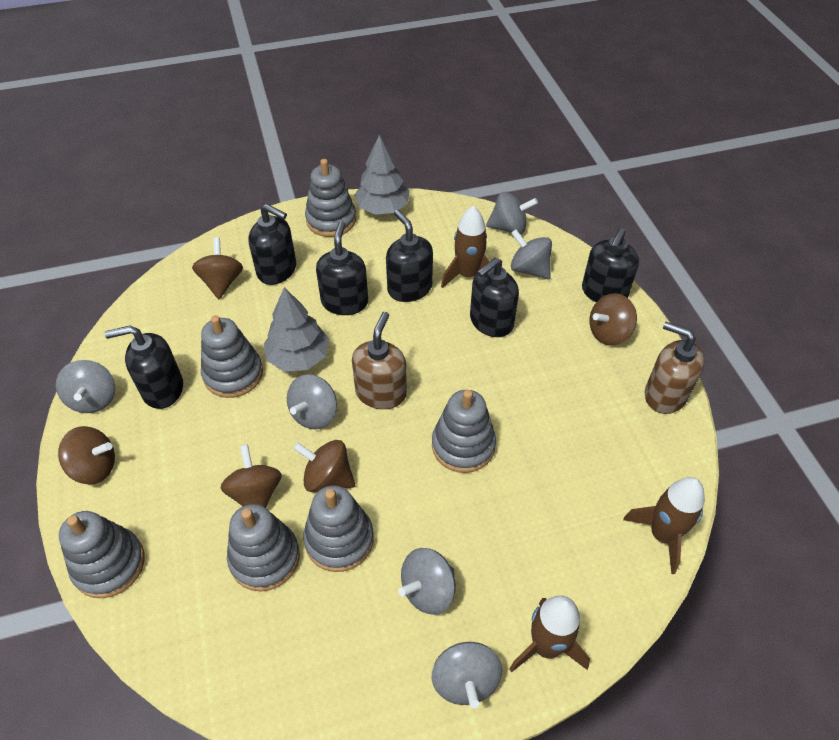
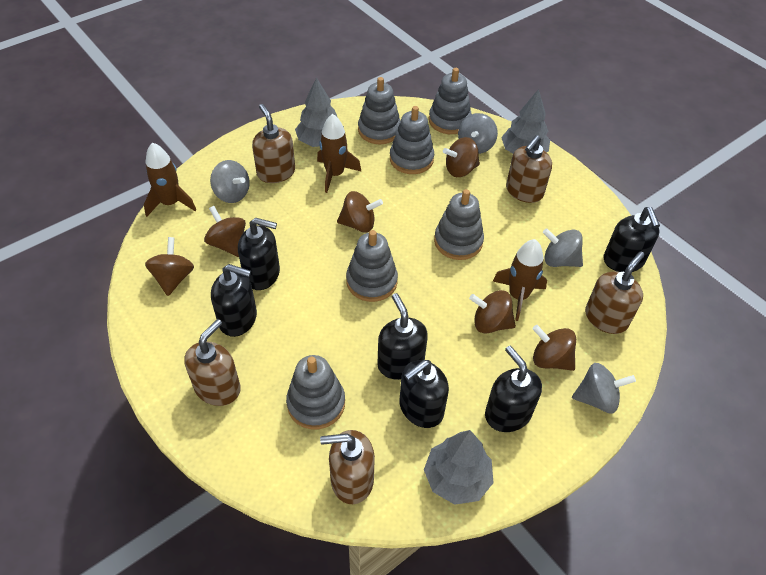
brown soap dispenser: 2 -> 5
brown spinning top: 5 -> 6
grey spinning top: 6 -> 4
grey tree: 2 -> 3

